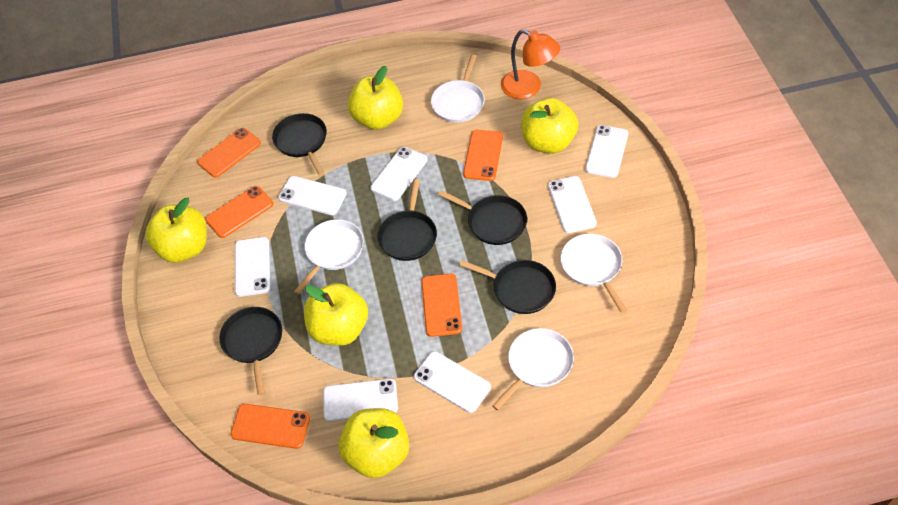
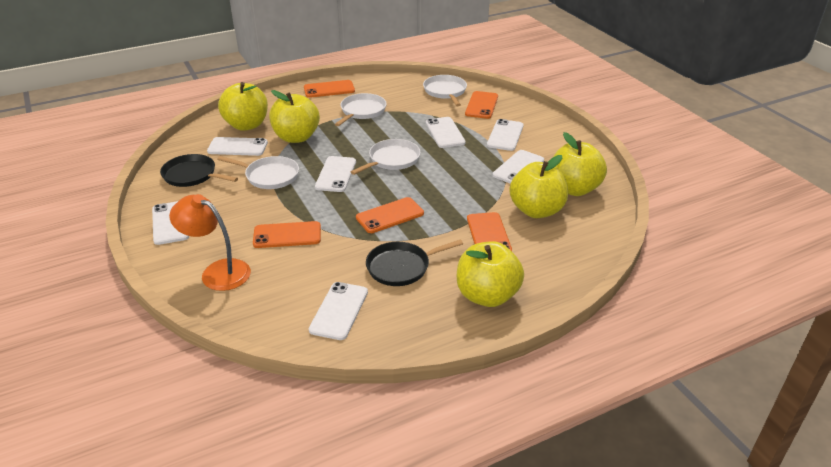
black pan: 5 -> 2

